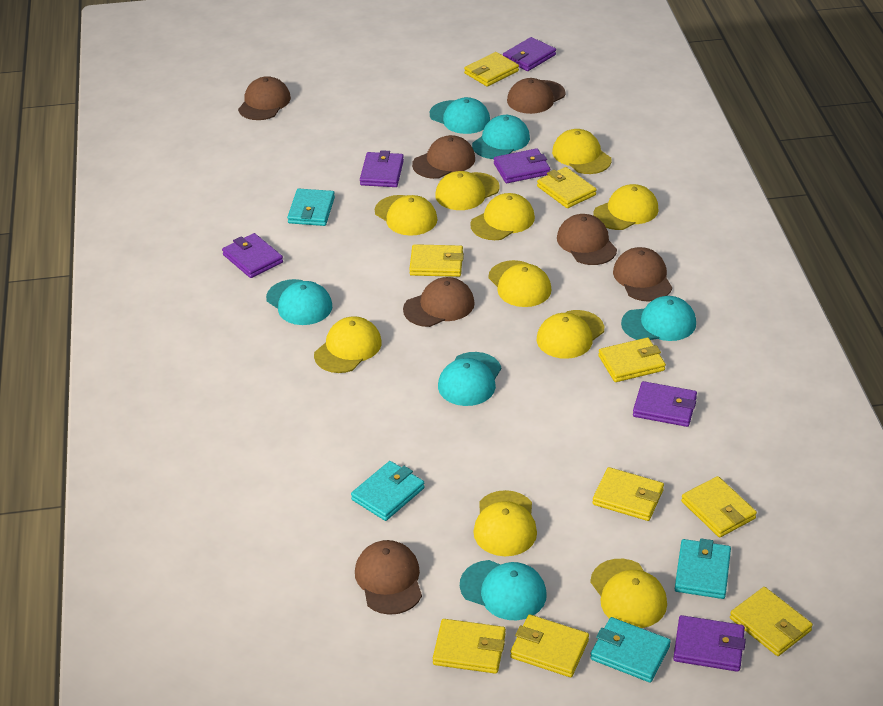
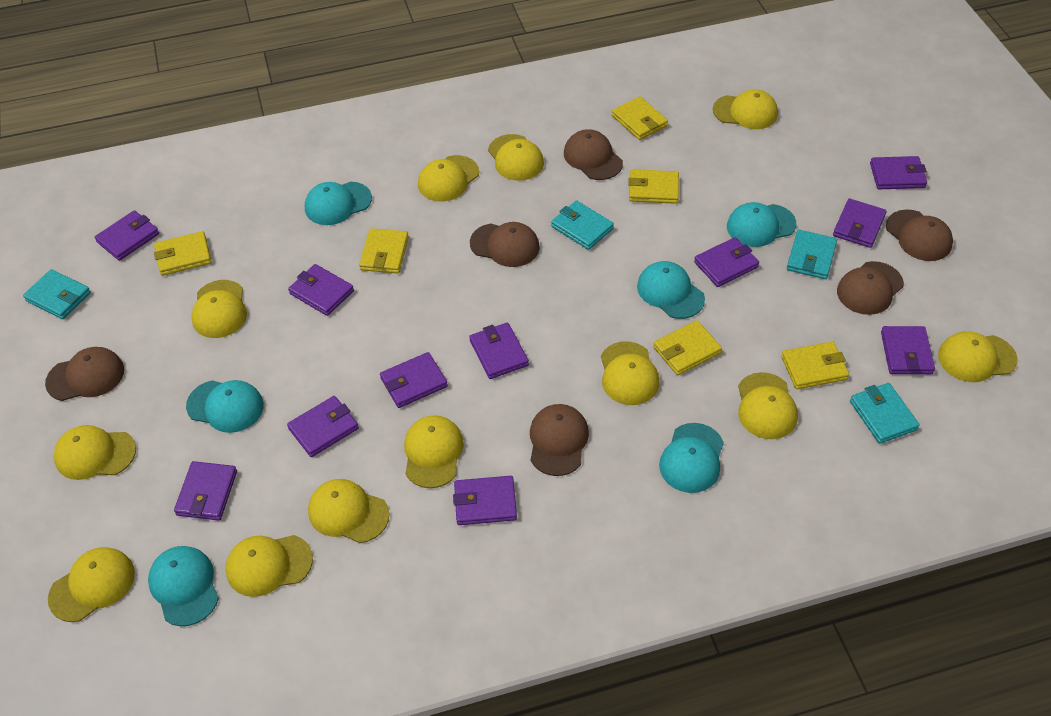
brown cap: 7 -> 6
purple wallet: 6 -> 11
yellow cap: 10 -> 12
yellow wallet: 9 -> 6

